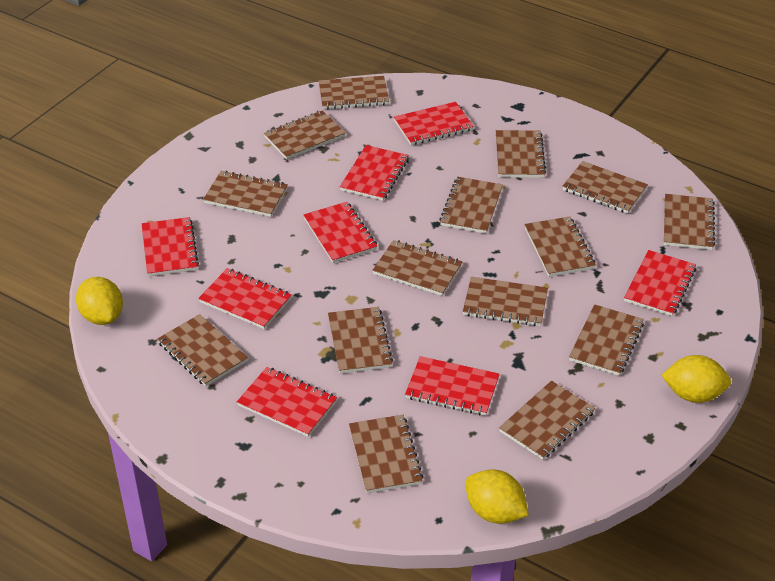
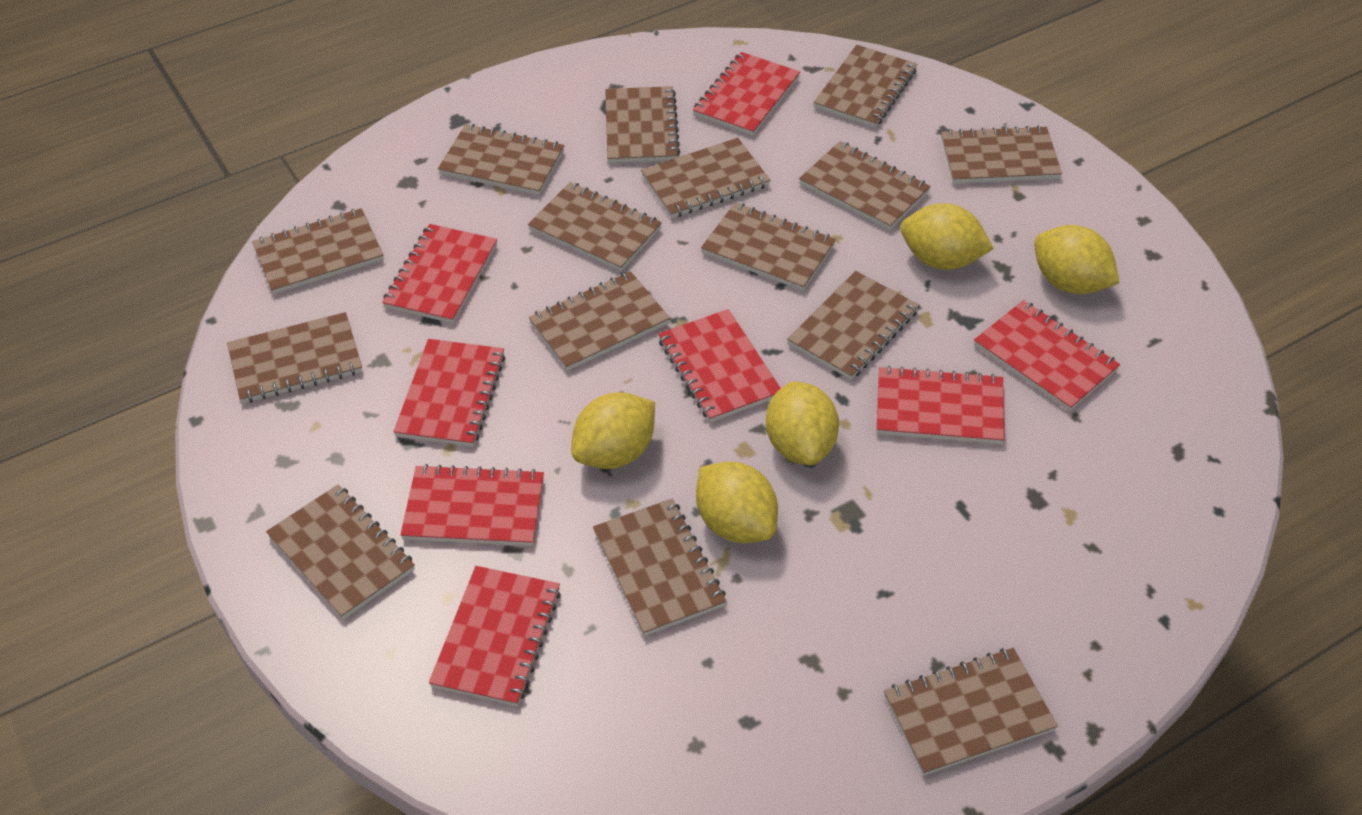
yellow lemon: 3 -> 5

